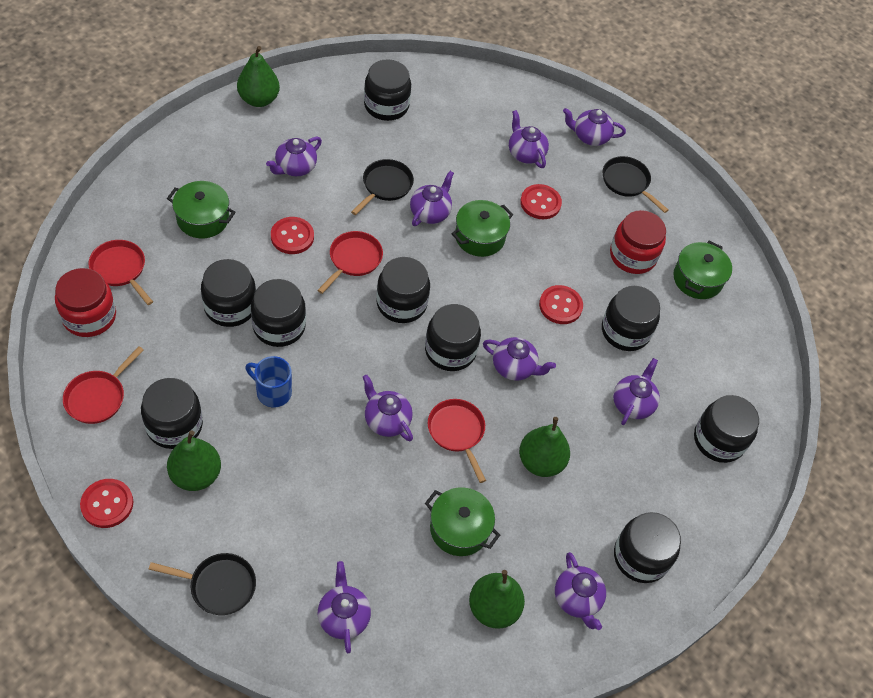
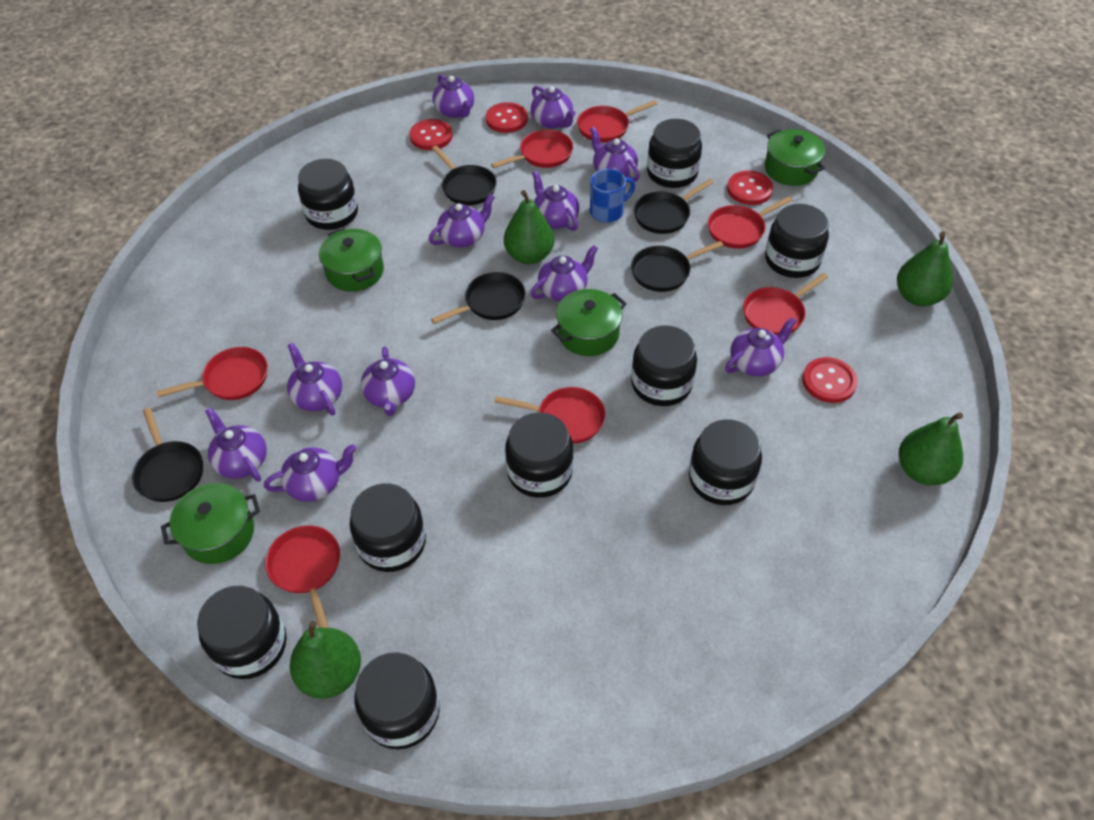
black pan: 3 -> 5
purple teapot: 9 -> 11
red jar: 2 -> 0
red pan: 4 -> 7

